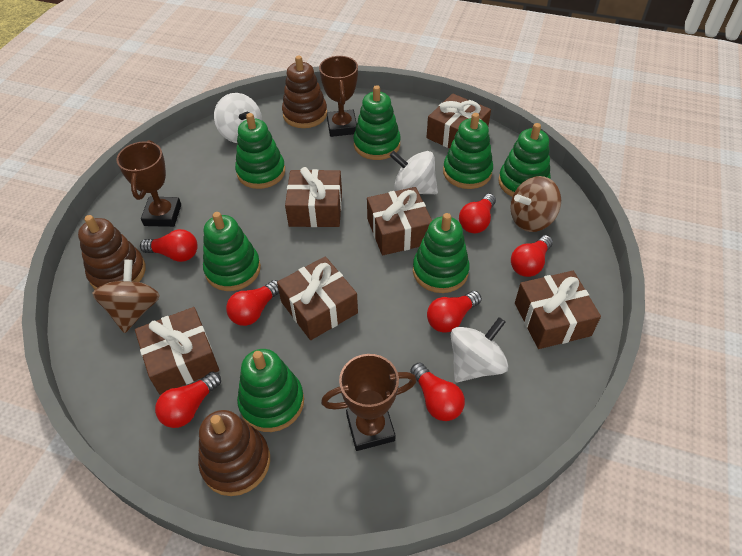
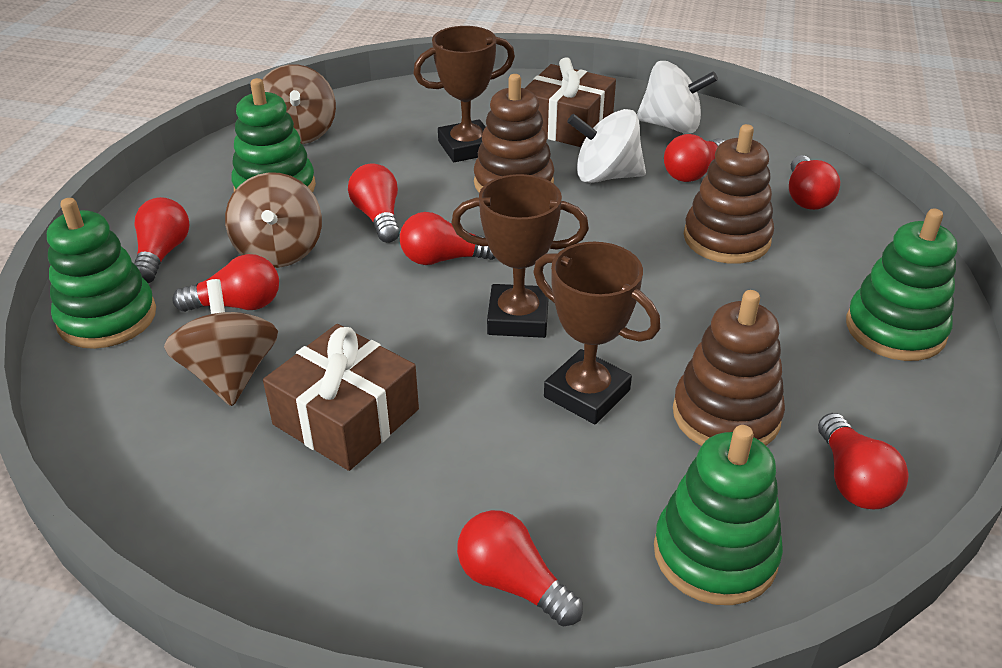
brown gift: 6 -> 2
brown spinning top: 2 -> 3
green stacking toy: 7 -> 4
red light bulb: 7 -> 8
white spinning top: 3 -> 2

